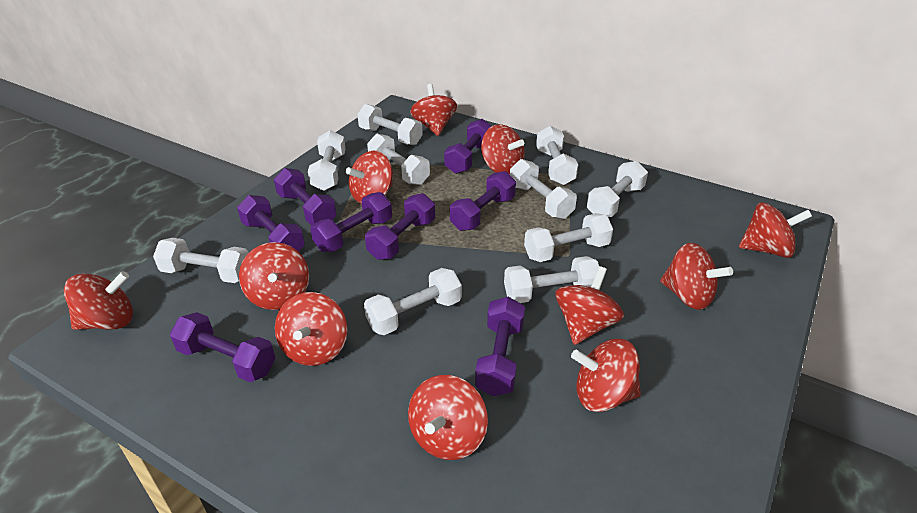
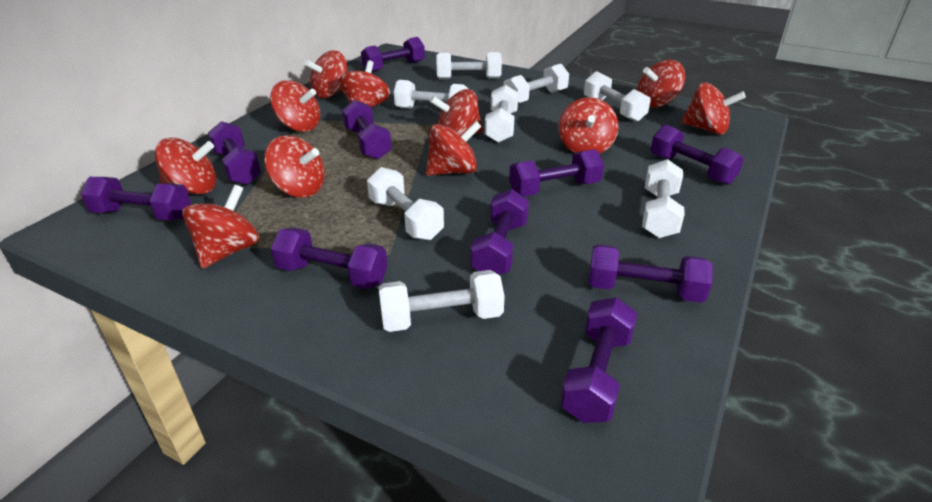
purple dumbbell: 8 -> 10
white dumbbell: 10 -> 8

